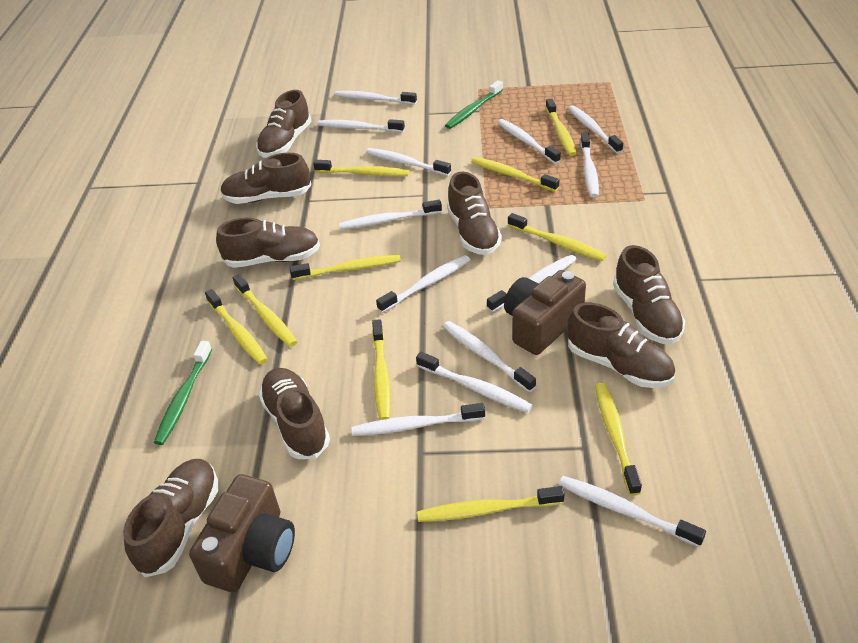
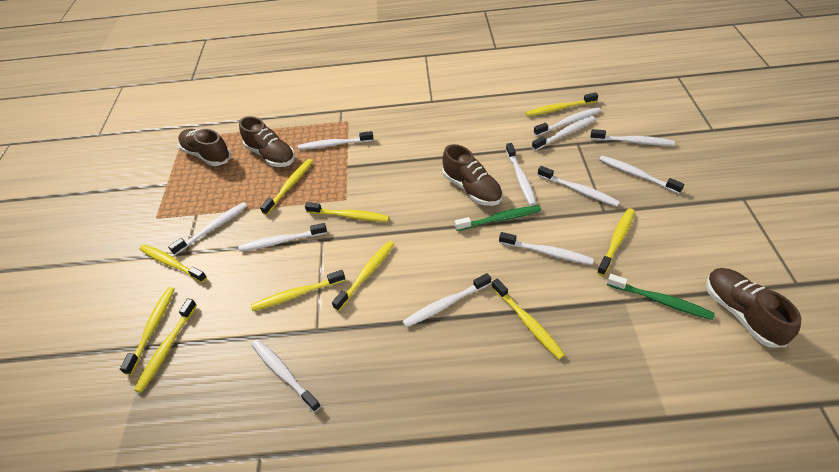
brown camera: 2 -> 0
brown shoe: 8 -> 4
white toothbrush: 13 -> 12

